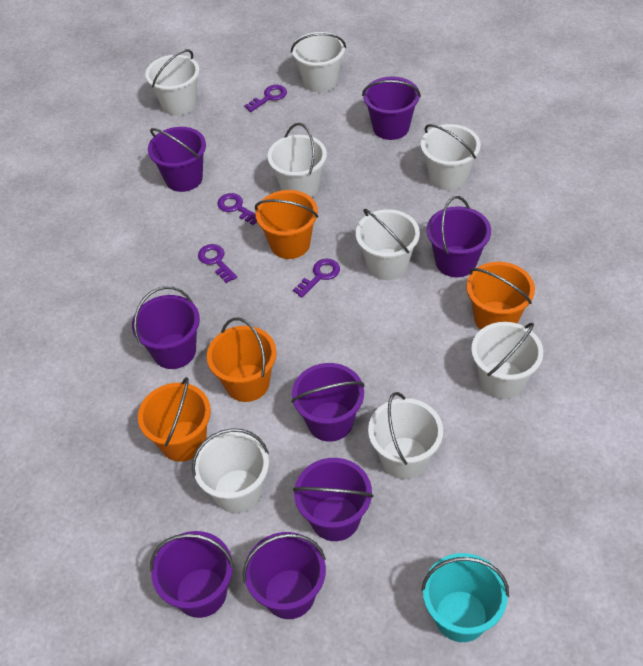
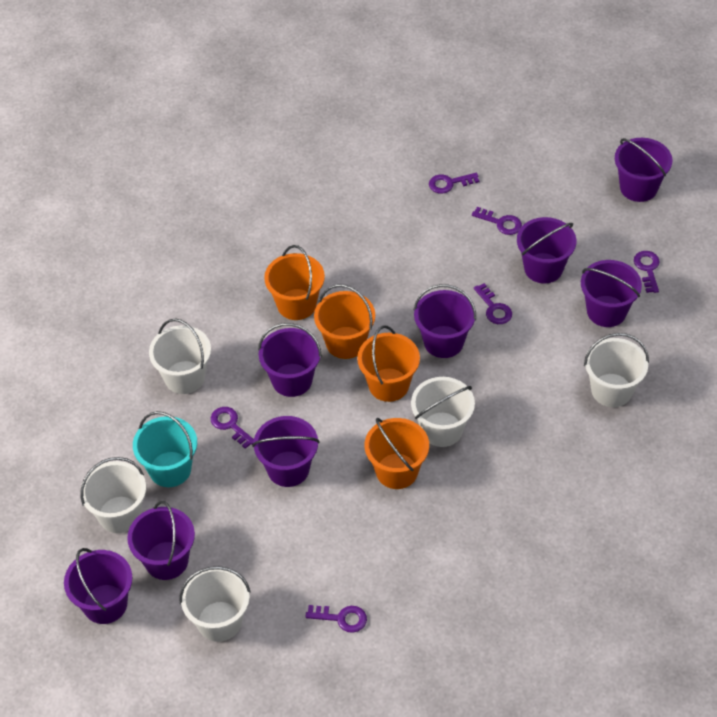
purple key: 4 -> 6
white bucket: 8 -> 5

